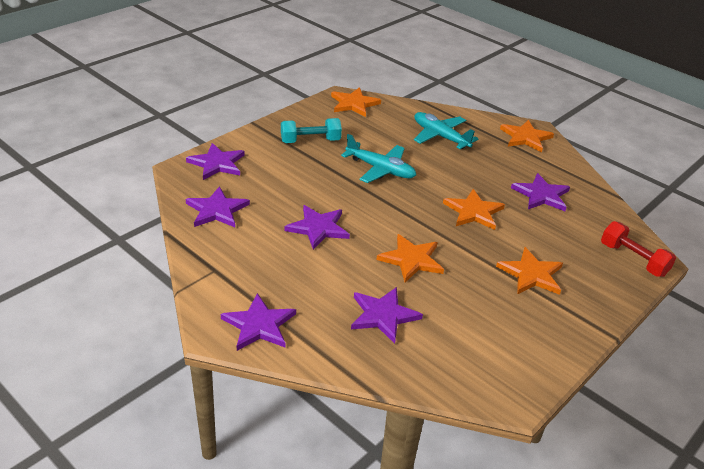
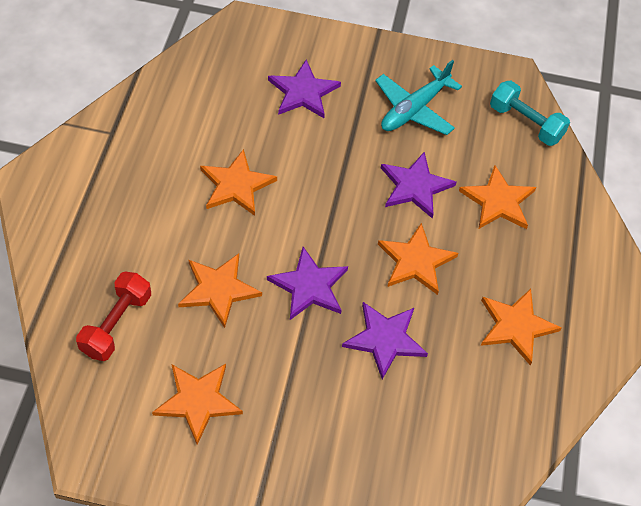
orange star: 5 -> 6
purple star: 6 -> 4
turquoise plane: 2 -> 1

